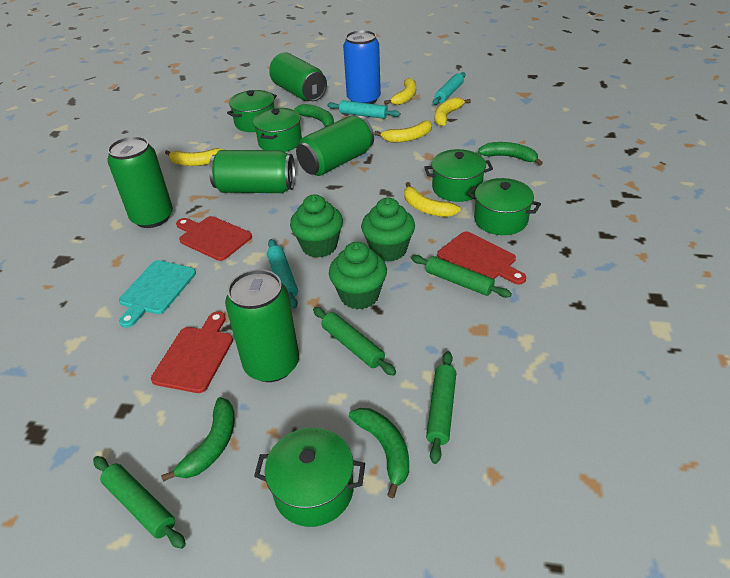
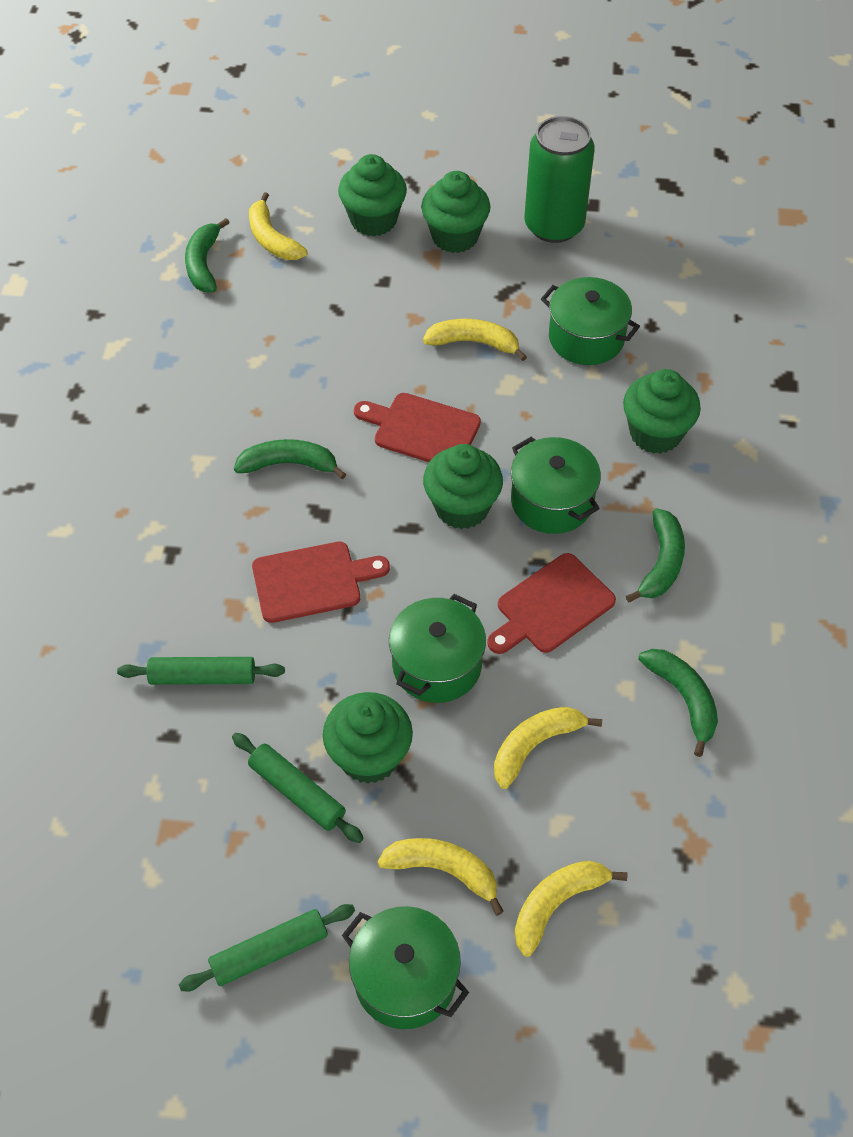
blue can: 1 -> 0
green can: 5 -> 1
green cupcake: 3 -> 5
green pot: 5 -> 4
green rolling pin: 4 -> 3
turquoise cutting board: 1 -> 0
turquoise rolling pin: 3 -> 0

